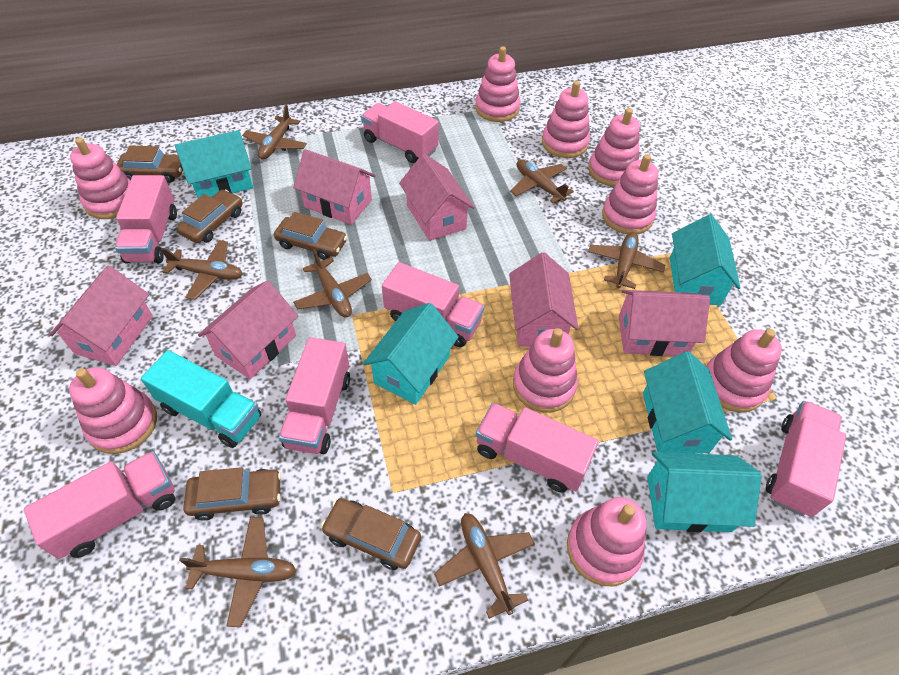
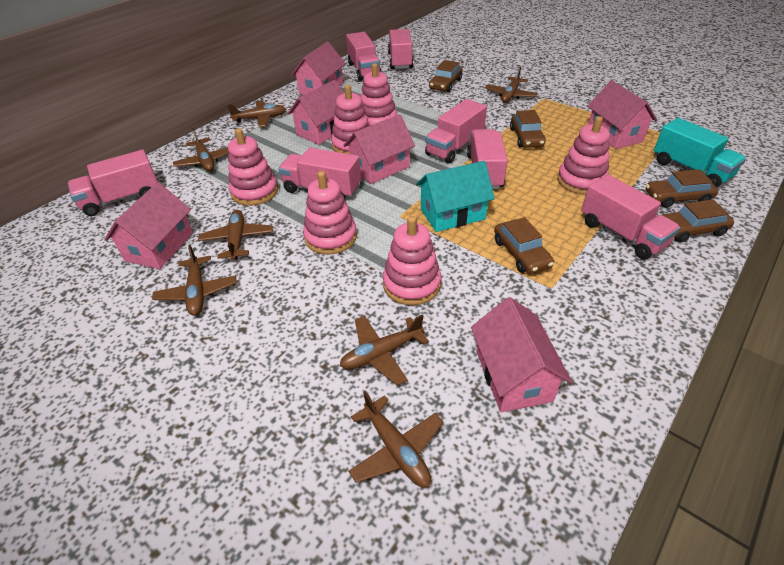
pink stacking toy: 9 -> 6
turquoise house: 5 -> 1

